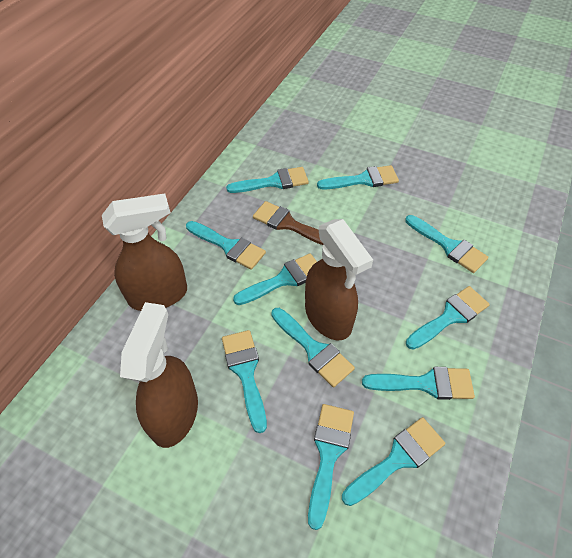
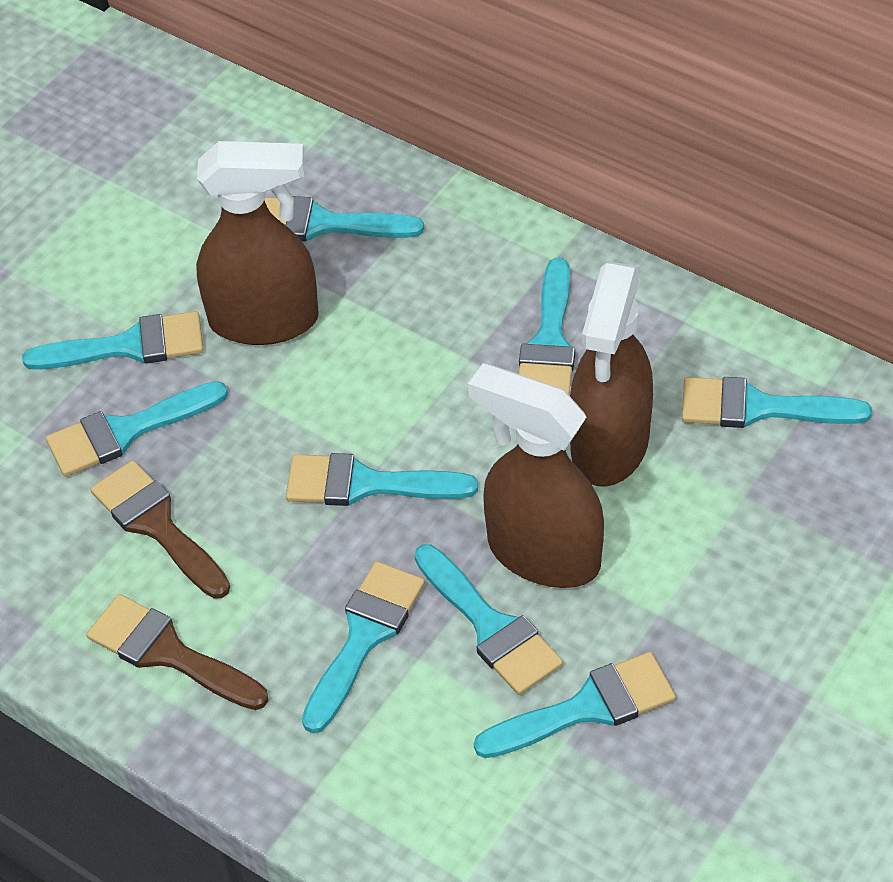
brown brush: 1 -> 2
turquoise brush: 11 -> 9

